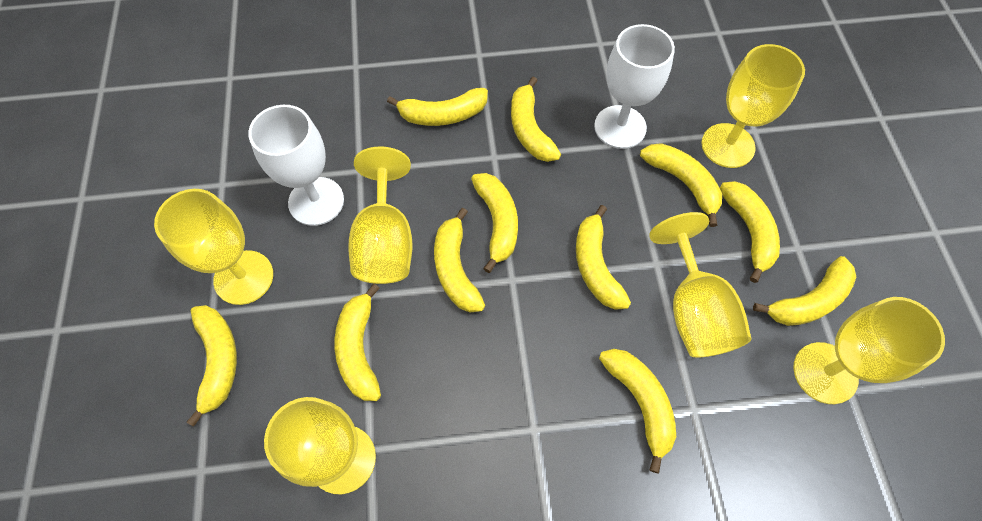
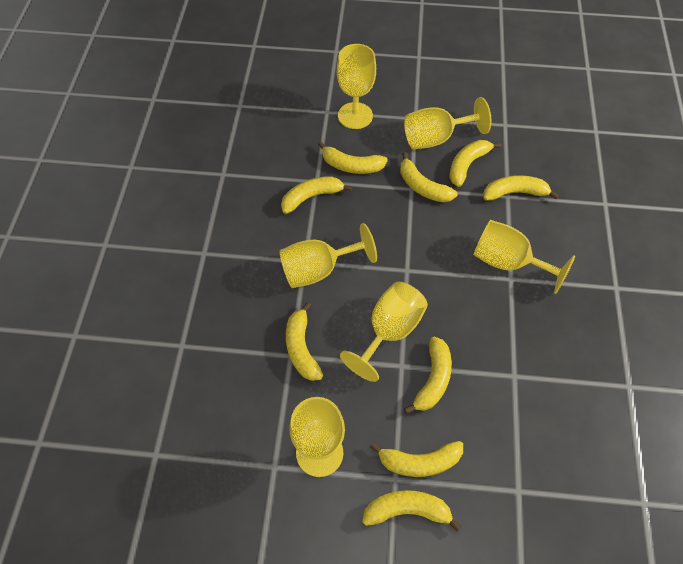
white goblet: 2 -> 0
yellow banana: 11 -> 9

